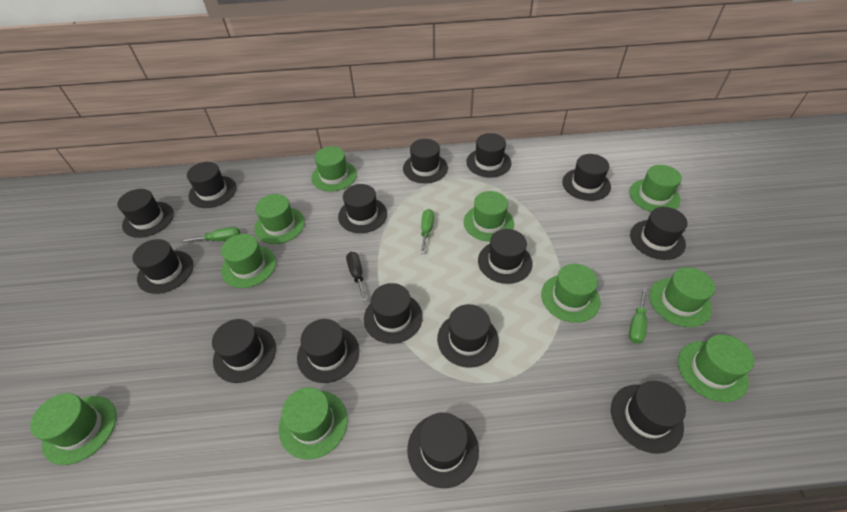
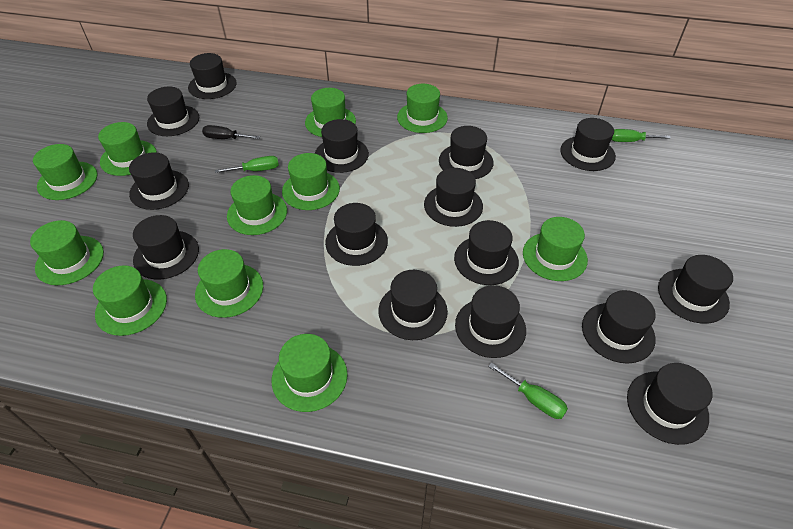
green hat: 10 -> 11

